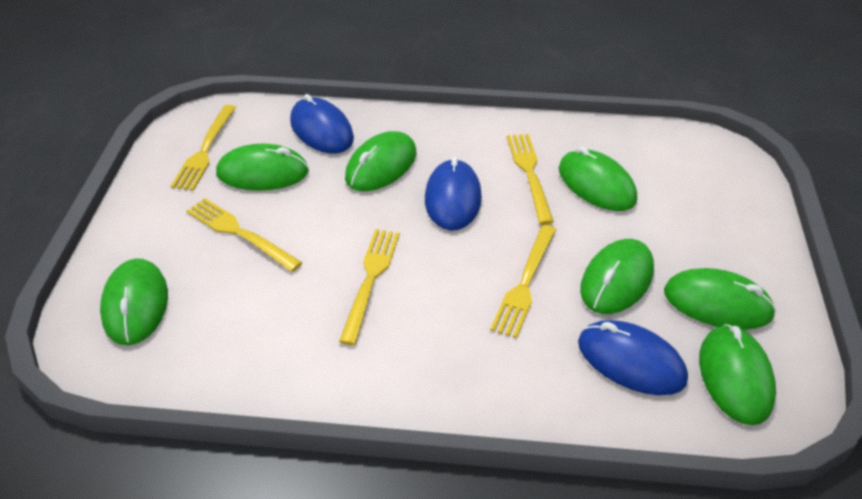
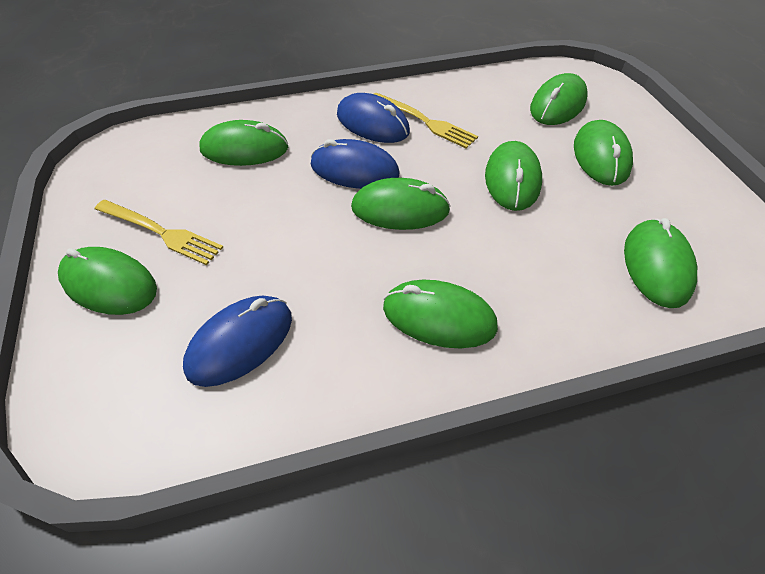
green mouse: 7 -> 8
yellow fork: 5 -> 2

